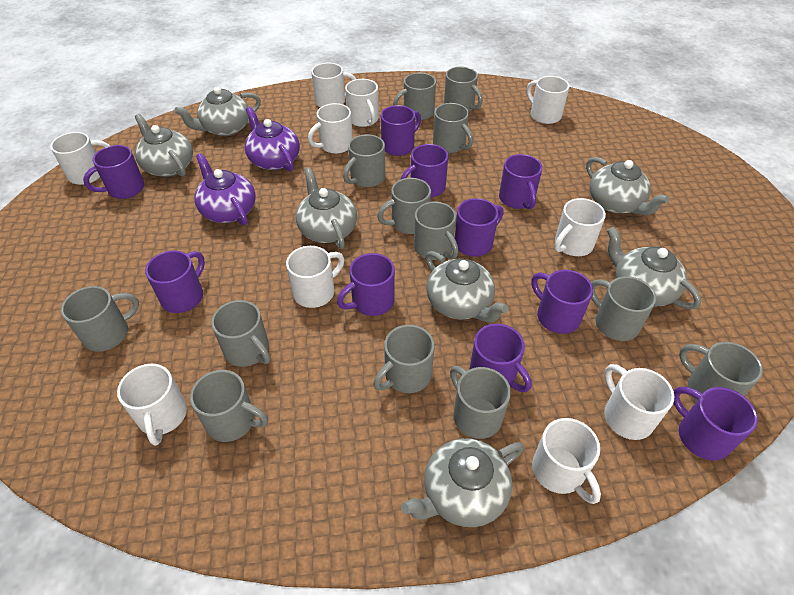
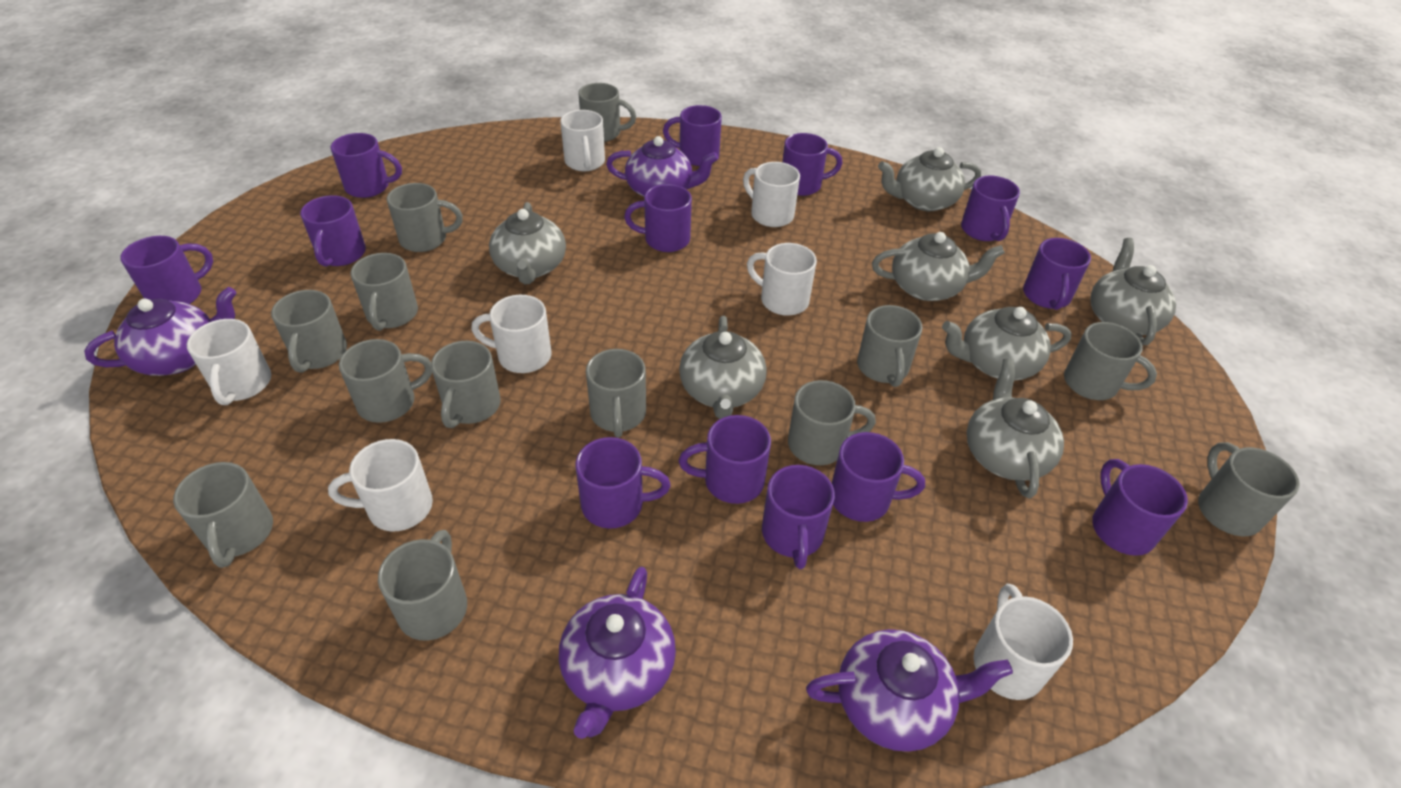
purple mug: 10 -> 13
purple teapot: 2 -> 4
white mug: 10 -> 7

